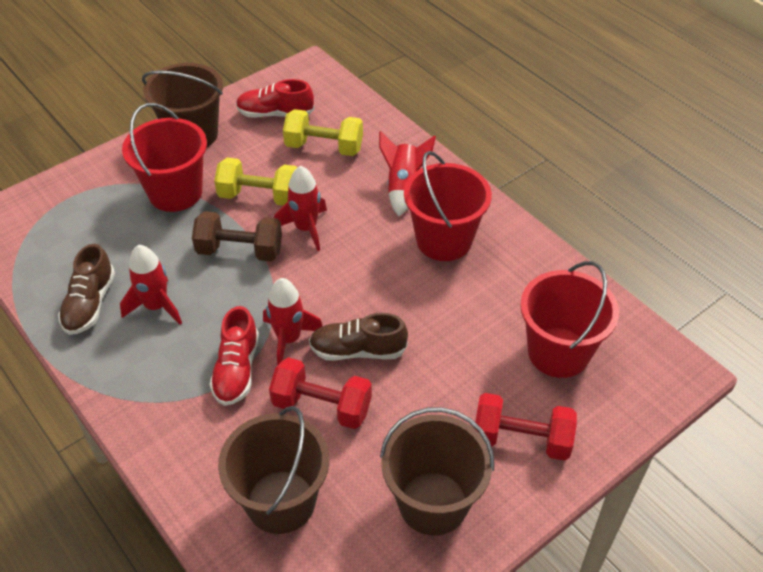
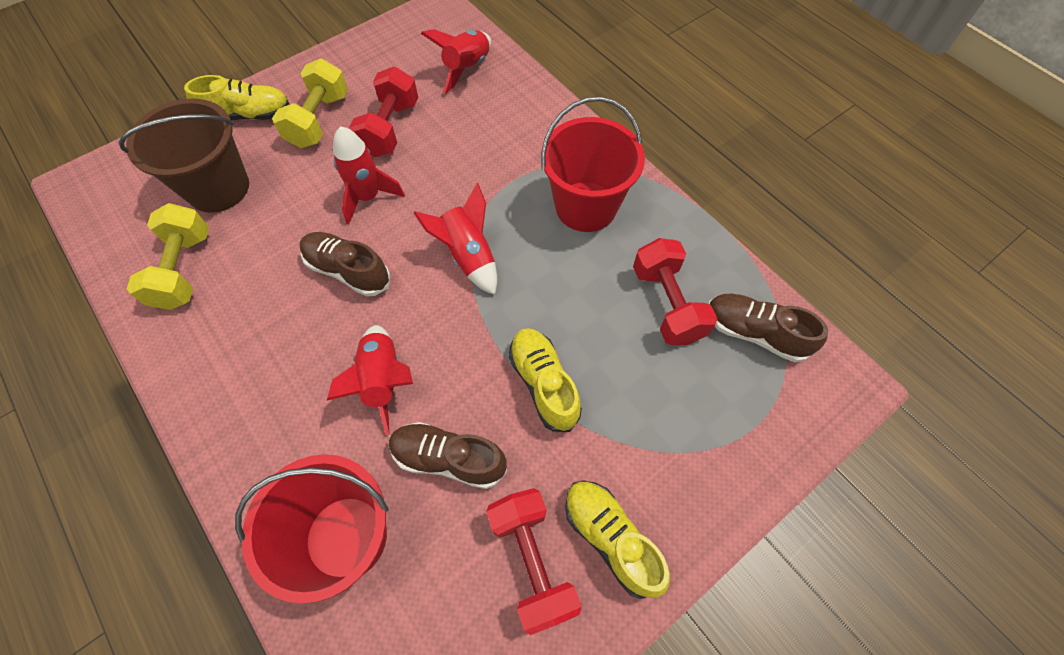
brown bucket: 3 -> 1
brown dumbbell: 1 -> 0
brown shoe: 2 -> 3
red bucket: 3 -> 2
red dumbbell: 2 -> 3
red shoe: 2 -> 0
yellow shoe: 0 -> 3

